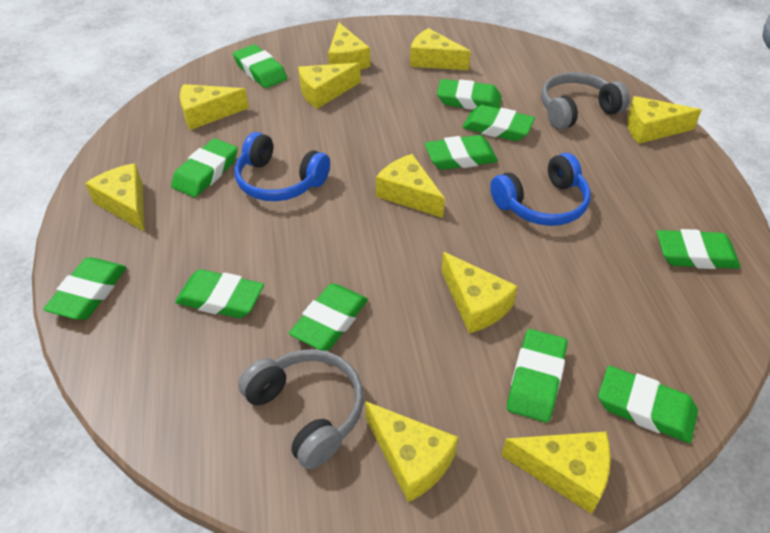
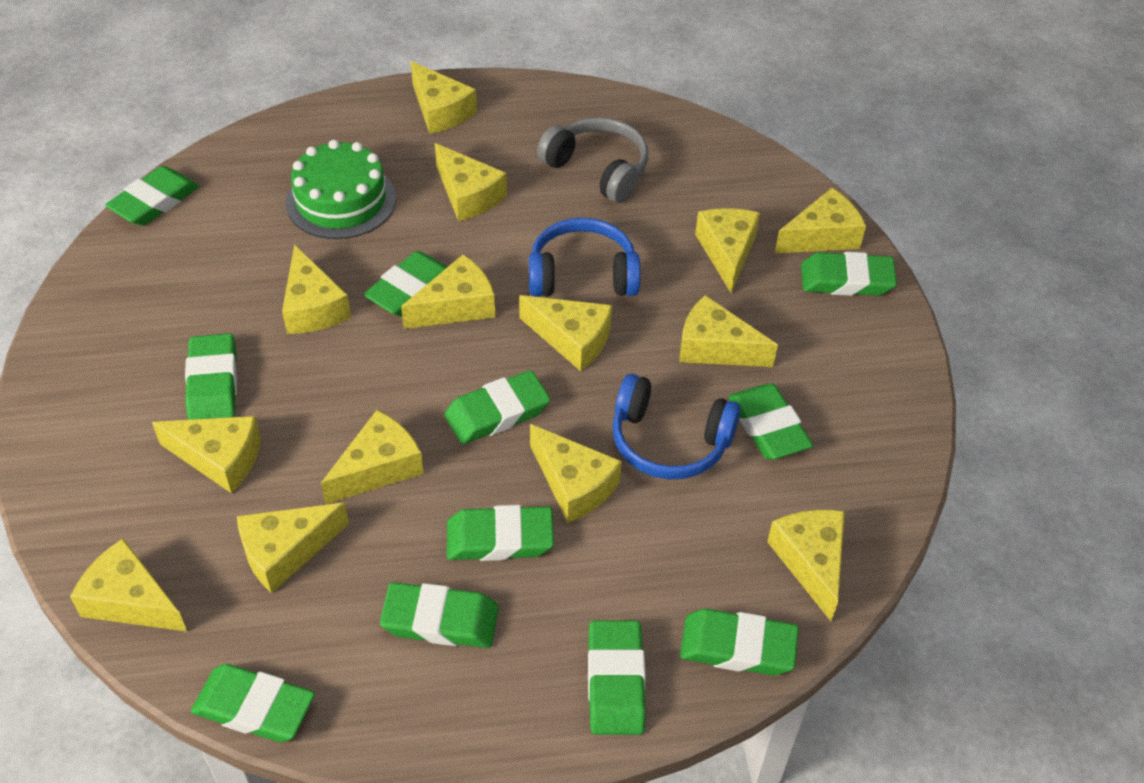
green cake: 0 -> 1
grey headphones: 2 -> 1
yellow cheese: 10 -> 14

